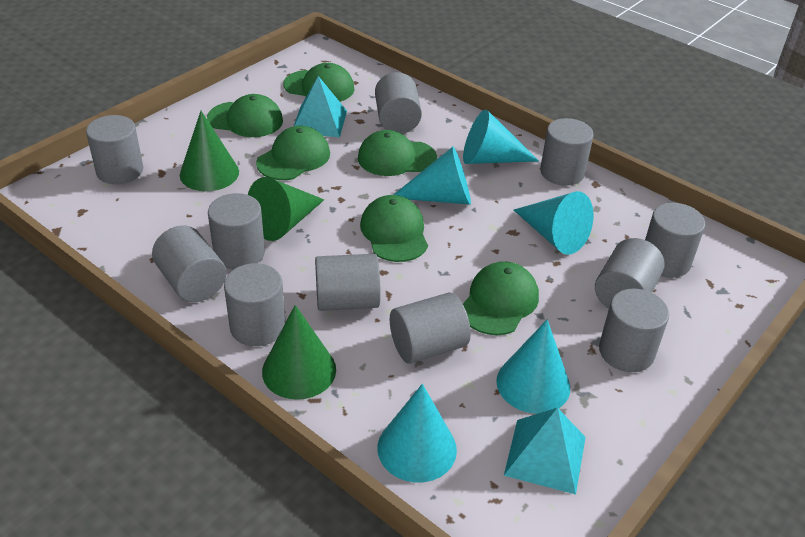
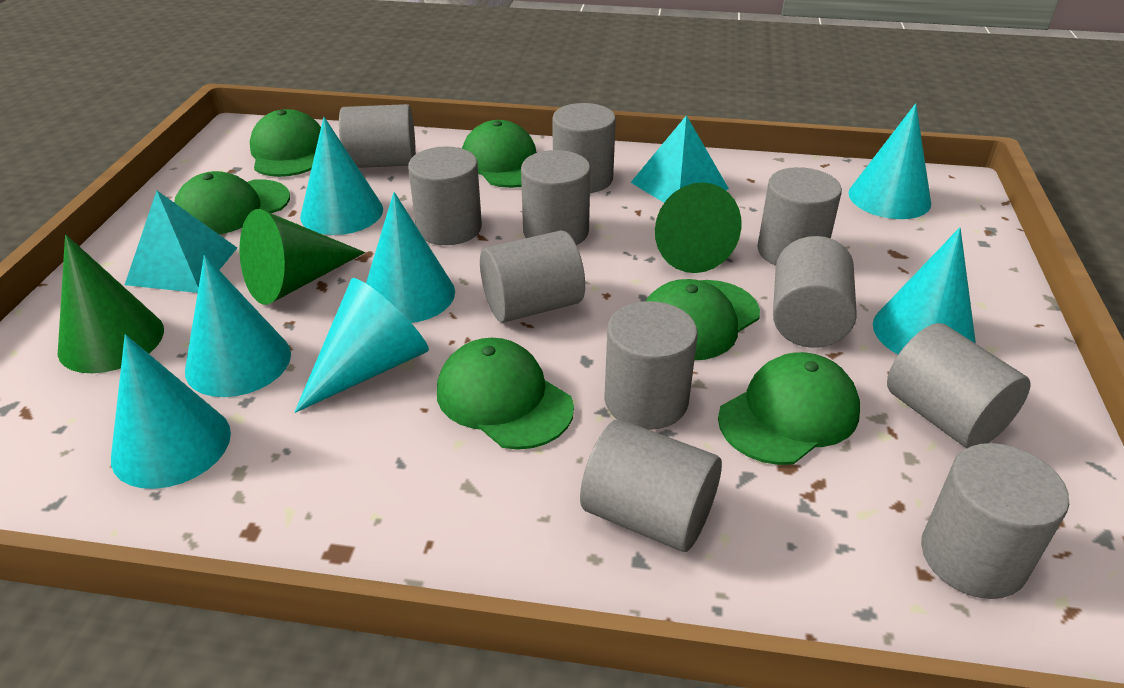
turquoise cone: 5 -> 7

